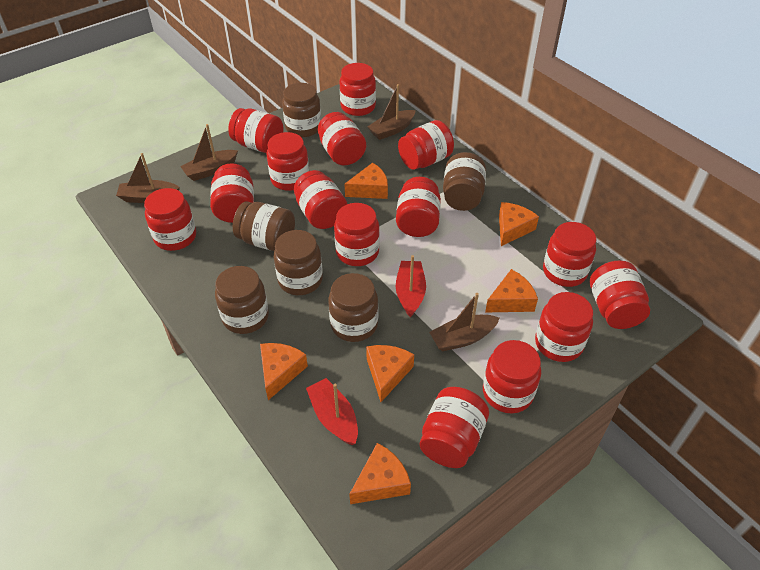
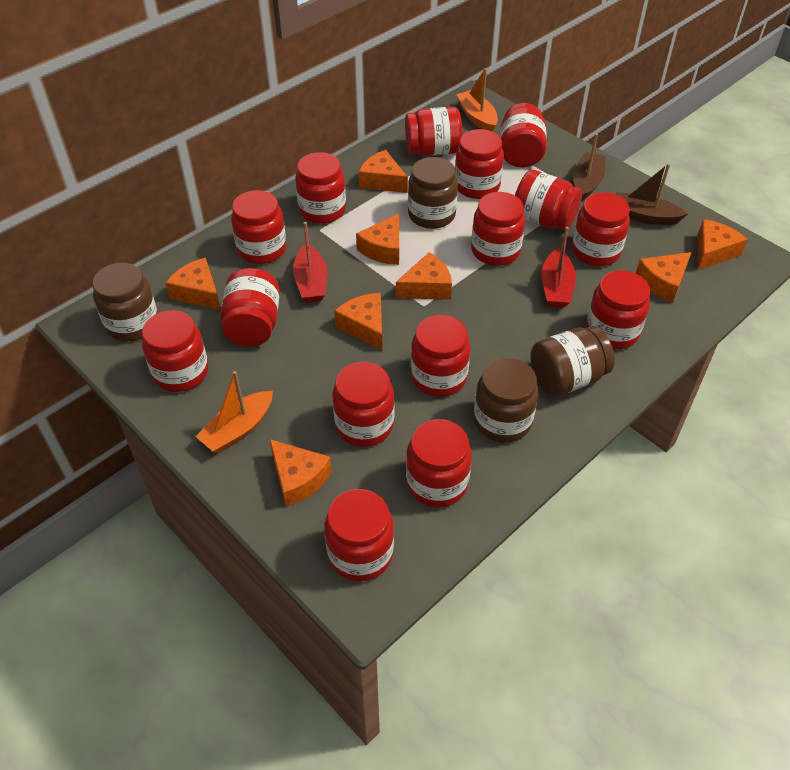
brown boat: 4 -> 2
brown jar: 6 -> 4
orange boat: 0 -> 2
orange cheese: 6 -> 8

